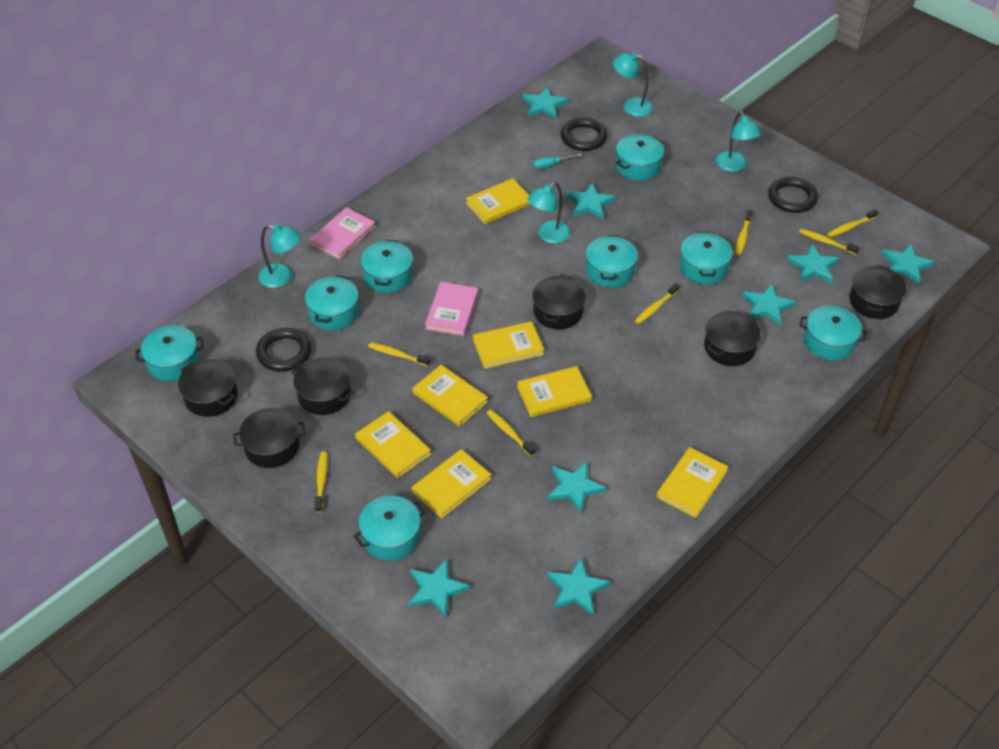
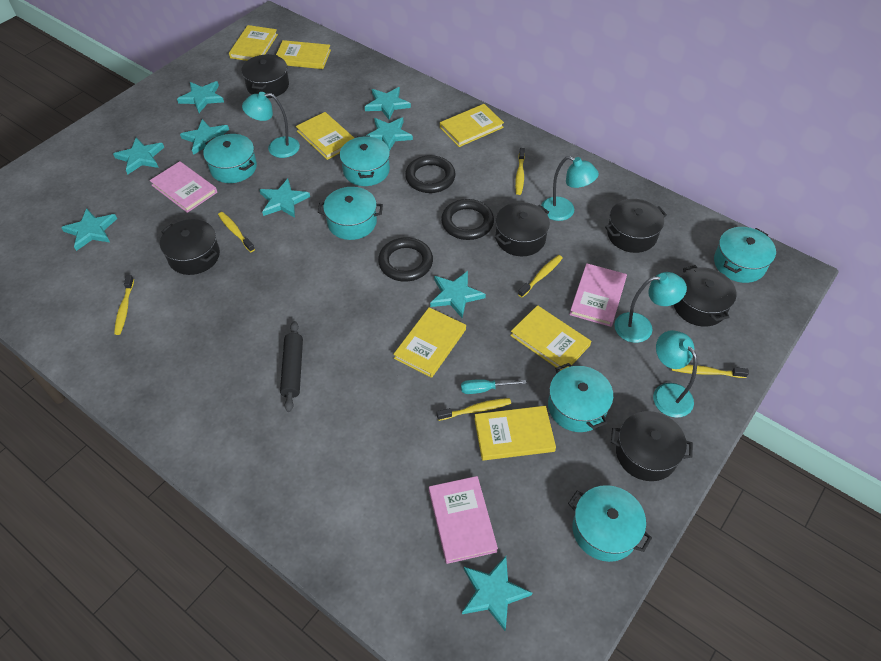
black rolling pin: 0 -> 1
pink book: 2 -> 3
turquoise pot: 8 -> 6
turquoise star: 8 -> 9
yellow toothbrush: 7 -> 6

